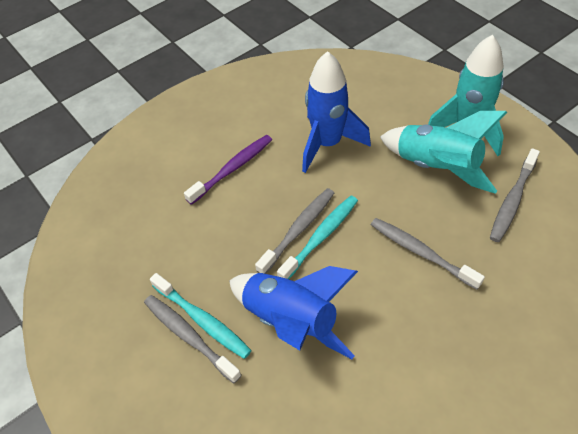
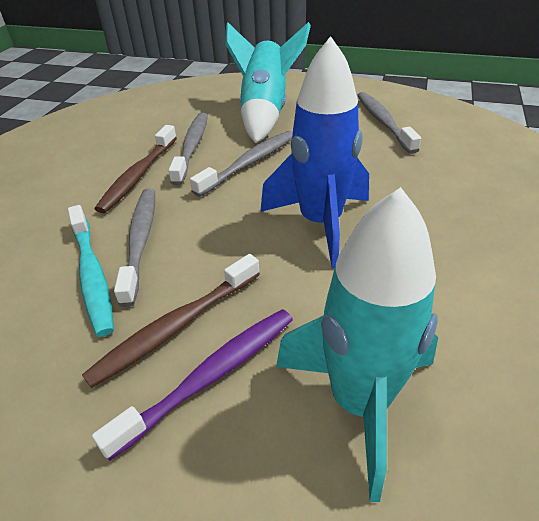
blue rocket: 2 -> 1
brown toothbrush: 0 -> 2
turquoise toothbrush: 2 -> 1

